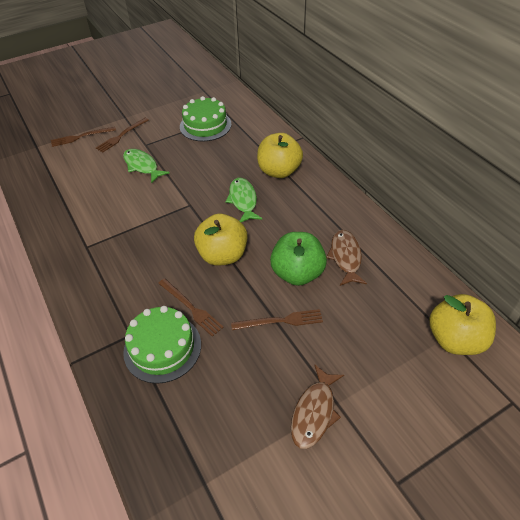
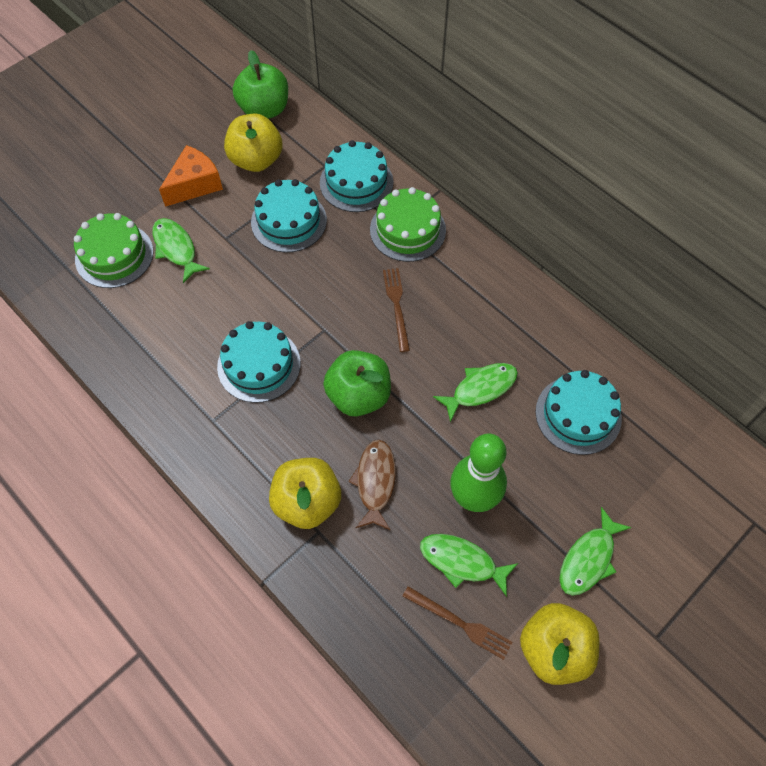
brown fish: 2 -> 1
brown fork: 4 -> 2
green apple: 1 -> 2
green bowling pin: 0 -> 1
green fish: 2 -> 4
orange cheese: 0 -> 1
turquoise cake: 0 -> 4

